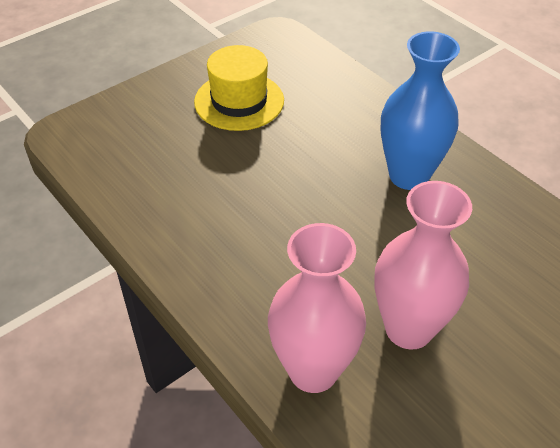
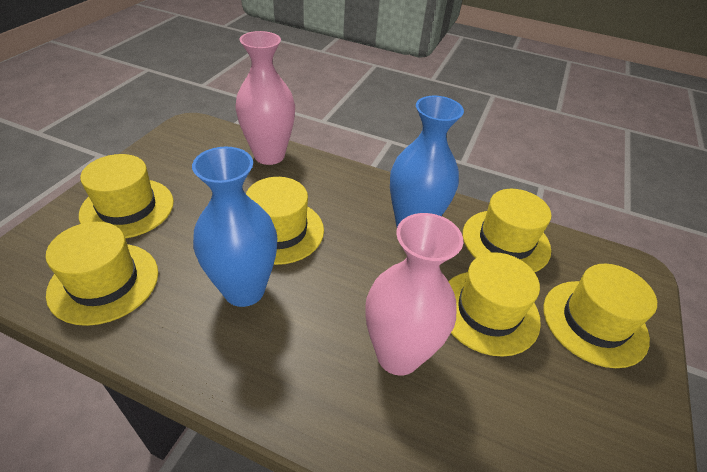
blue vase: 1 -> 2
yellow hat: 1 -> 6

